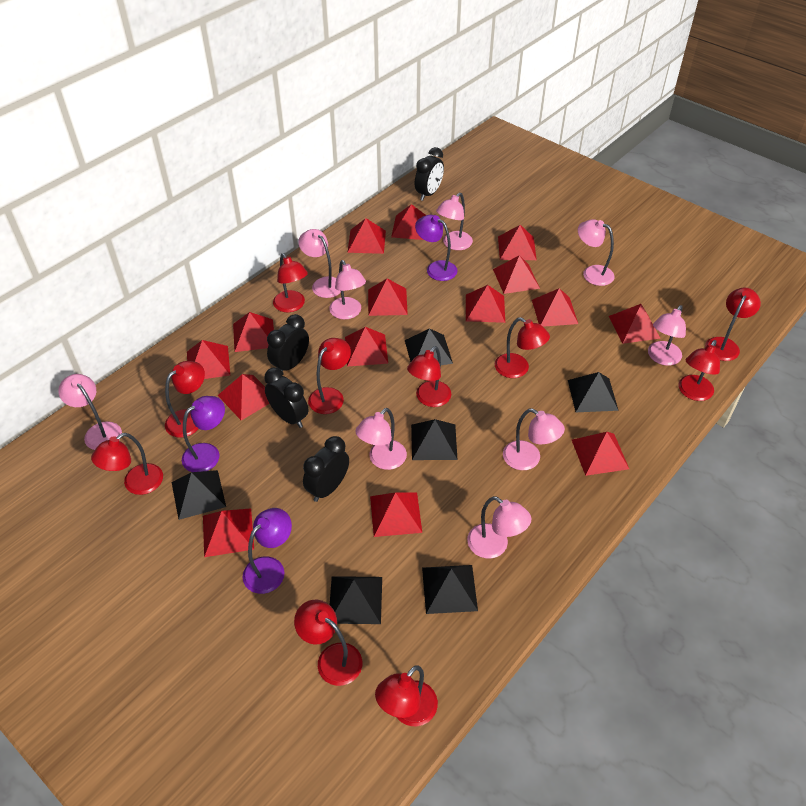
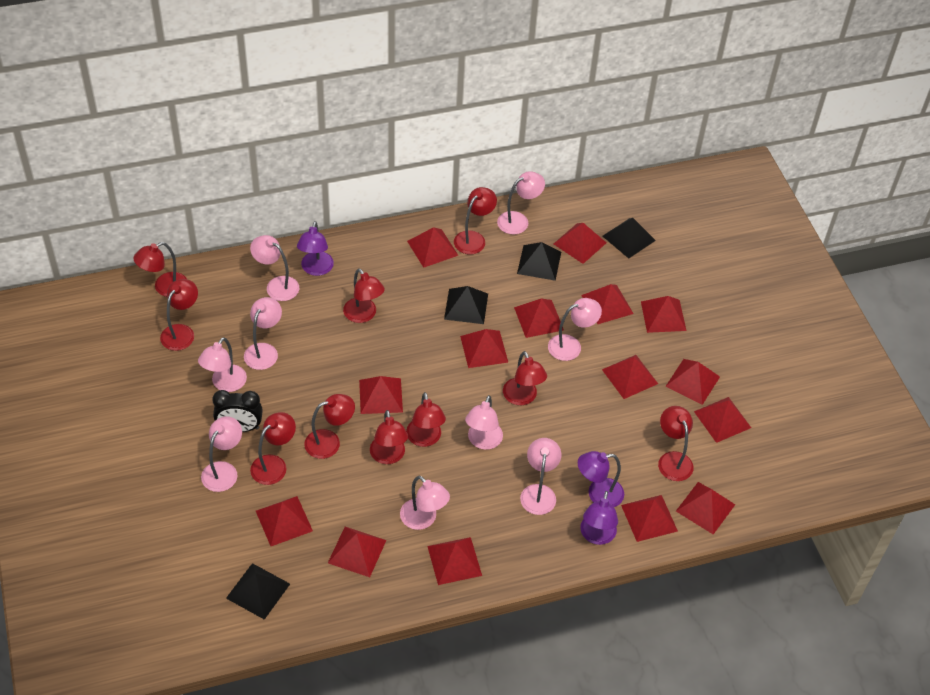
black clock: 4 -> 1
black pyramid: 6 -> 4

